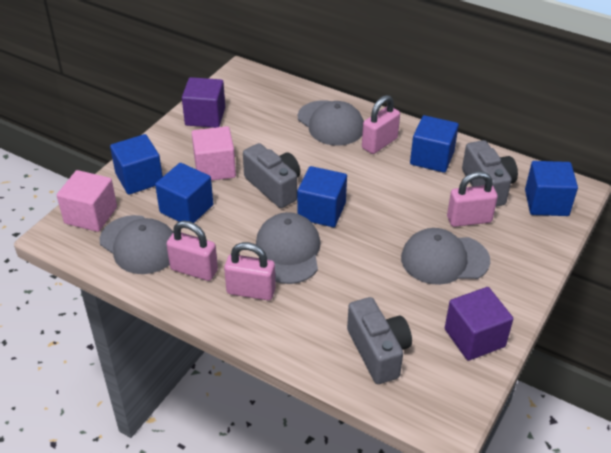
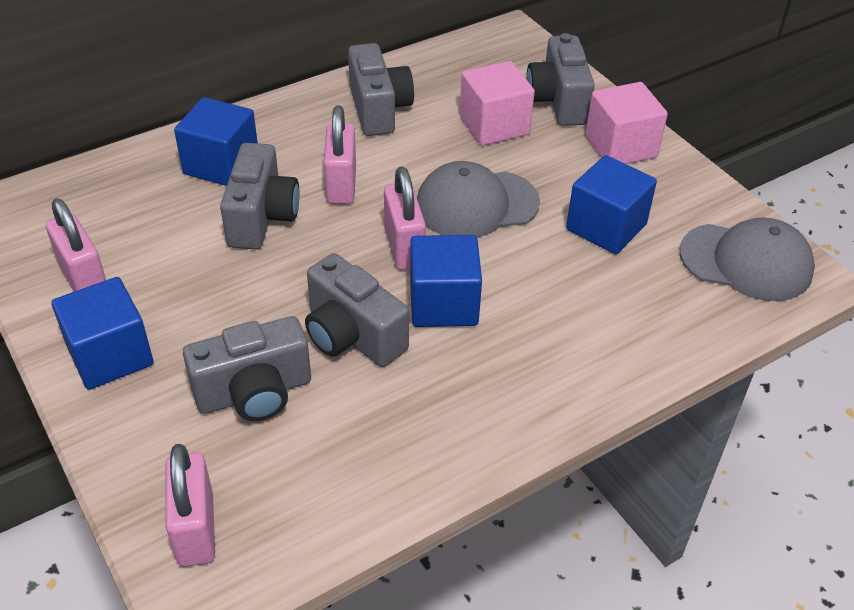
blue cube: 5 -> 4
grey camera: 3 -> 5
grey cap: 4 -> 2
purple cube: 2 -> 0

